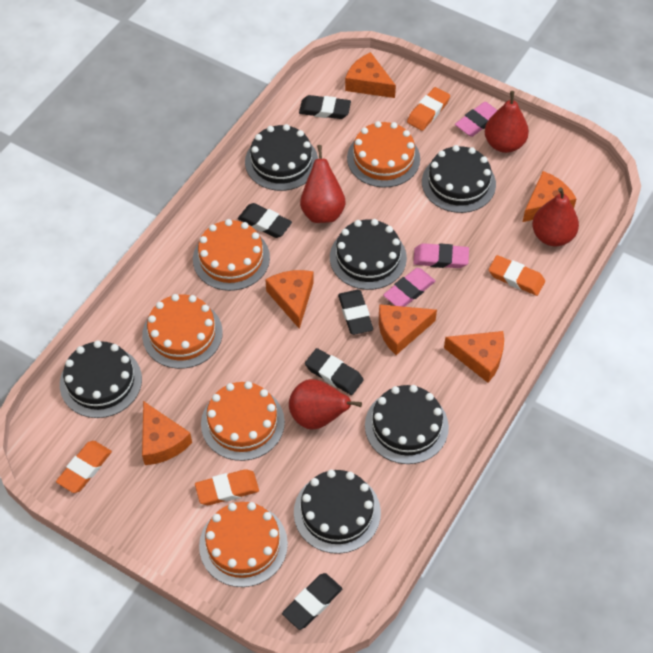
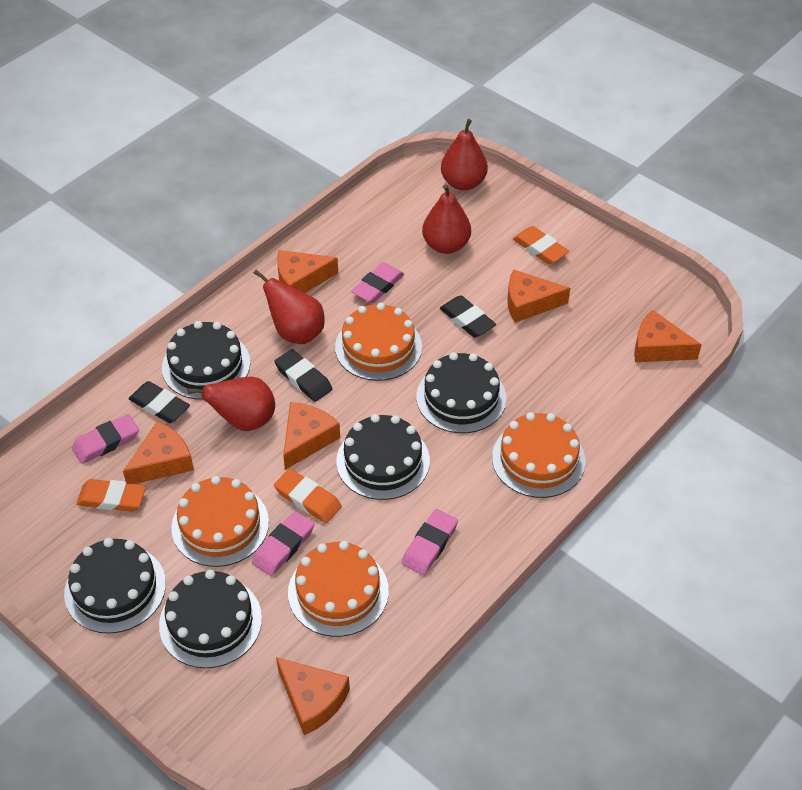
black cake: 6 -> 5
black eraser: 5 -> 3
orange cake: 5 -> 4
orange eraser: 4 -> 3
pink eraser: 3 -> 4

